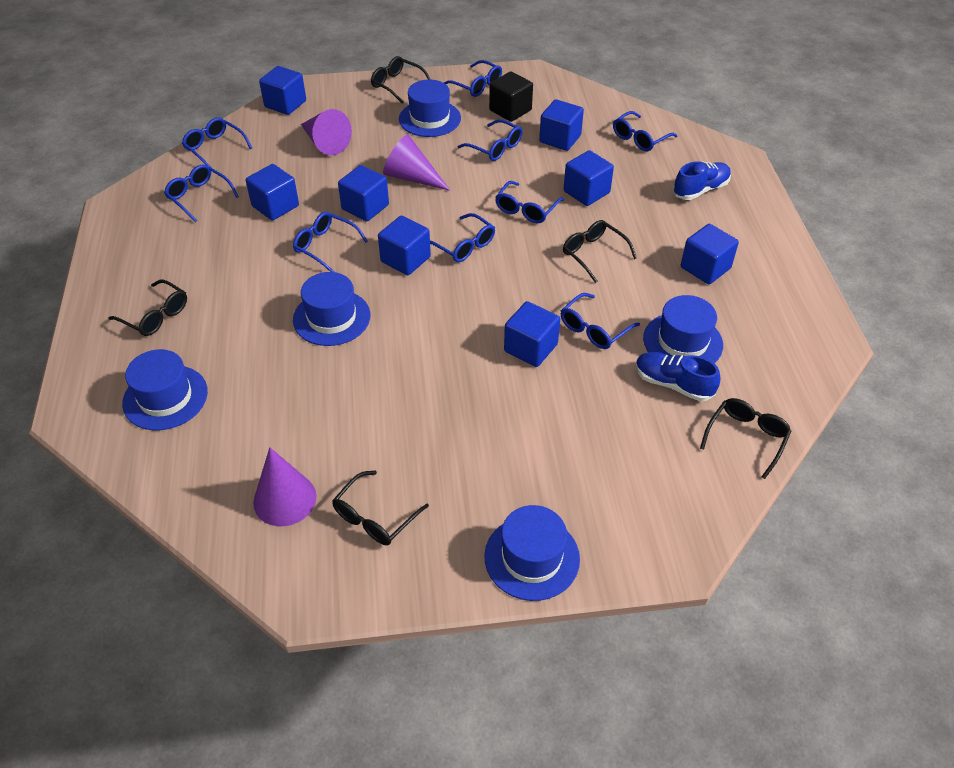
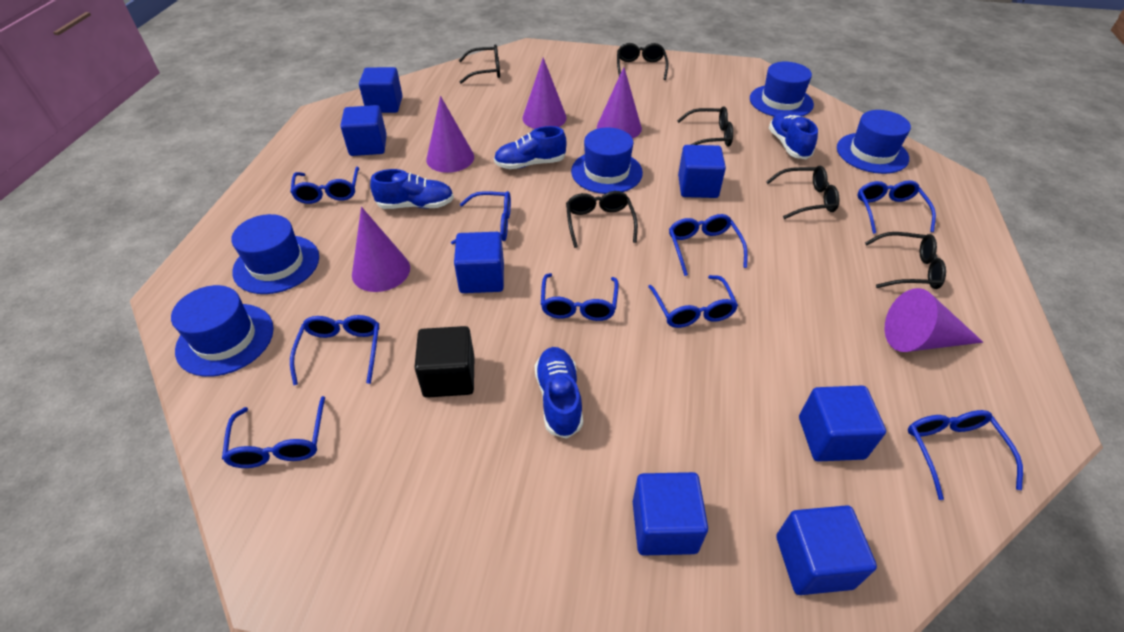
black glasses: 5 -> 6
blue cube: 8 -> 7
blue shoe: 2 -> 4
purple cone: 3 -> 5

